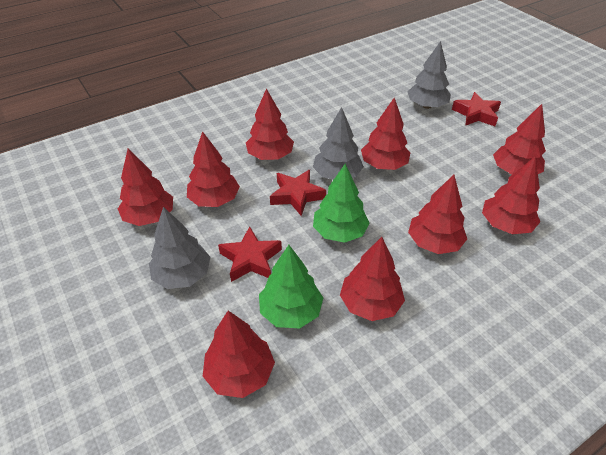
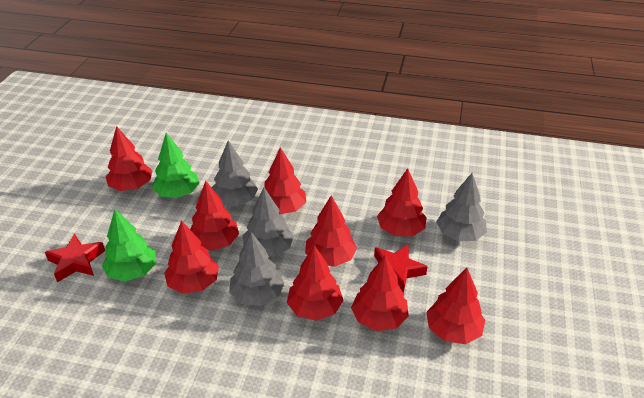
grey tree: 3 -> 4
red star: 3 -> 2

